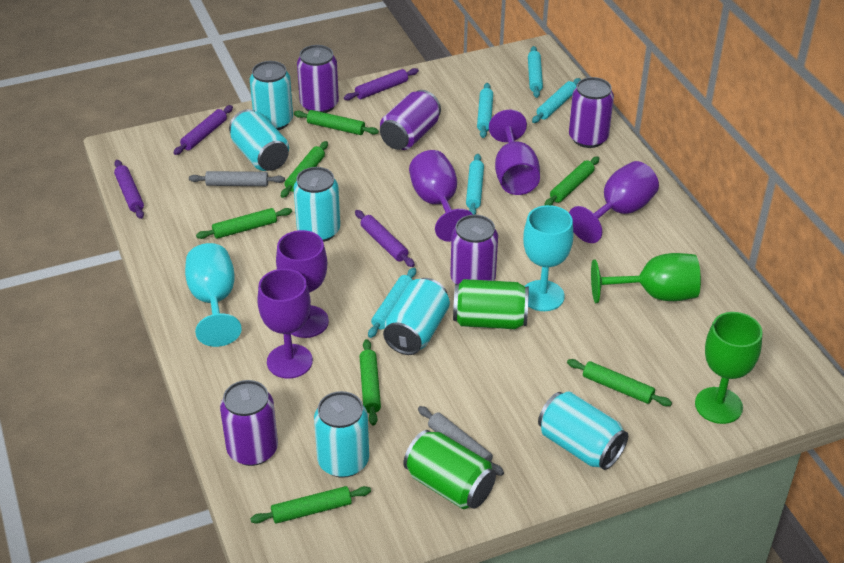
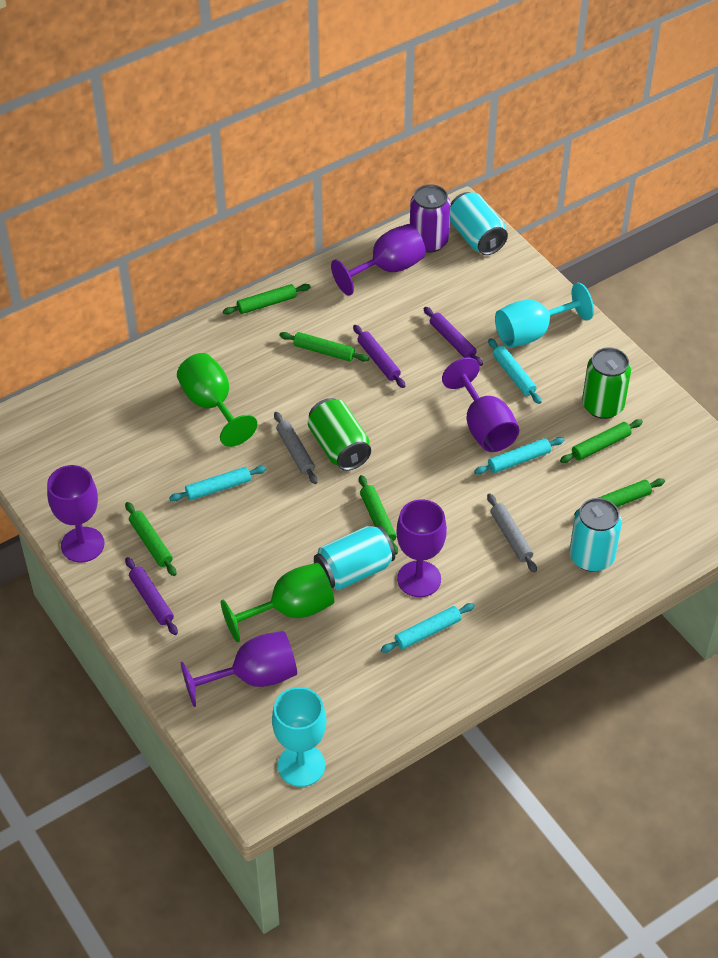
green rolling pin: 7 -> 6
purple can: 5 -> 1
purple rolling pin: 4 -> 3
turquoise can: 6 -> 3
turquoise rolling pin: 5 -> 4

